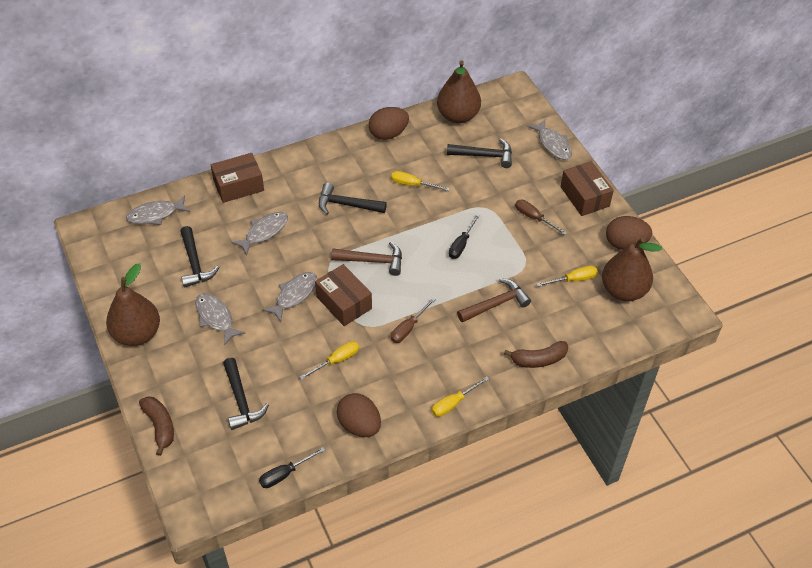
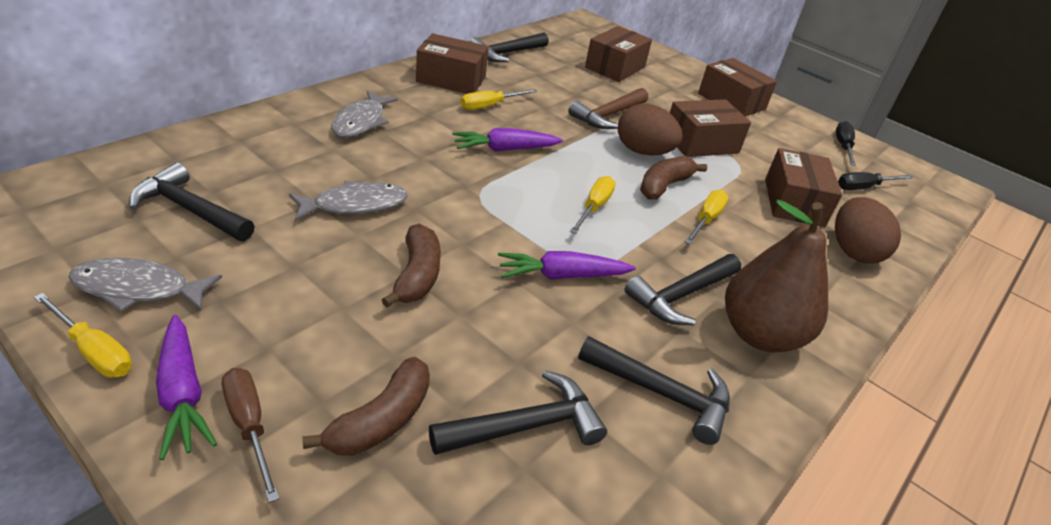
black hammer: 4 -> 5
brown banana: 2 -> 3
brown box: 3 -> 5
brown egg: 3 -> 2
brown hammer: 2 -> 1
brown pear: 3 -> 1
brown screwdriver: 2 -> 1
grey fish: 5 -> 3
purple carrot: 0 -> 3

